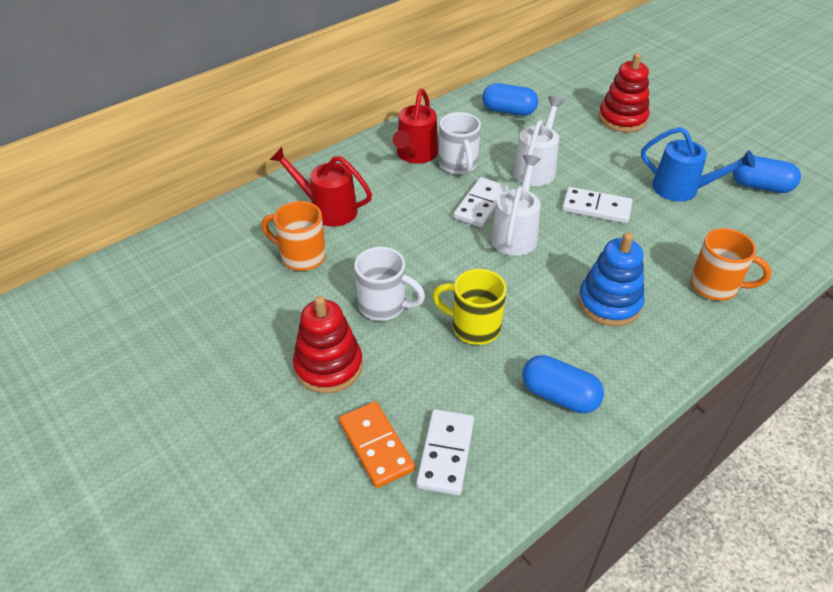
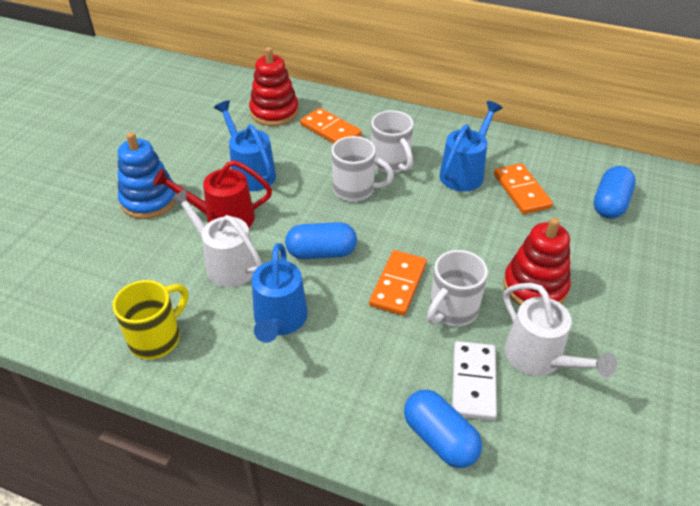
blue watering can: 1 -> 3
orange domino: 1 -> 3
orange mug: 2 -> 0
red watering can: 2 -> 1
white domino: 3 -> 1
white mug: 2 -> 3

